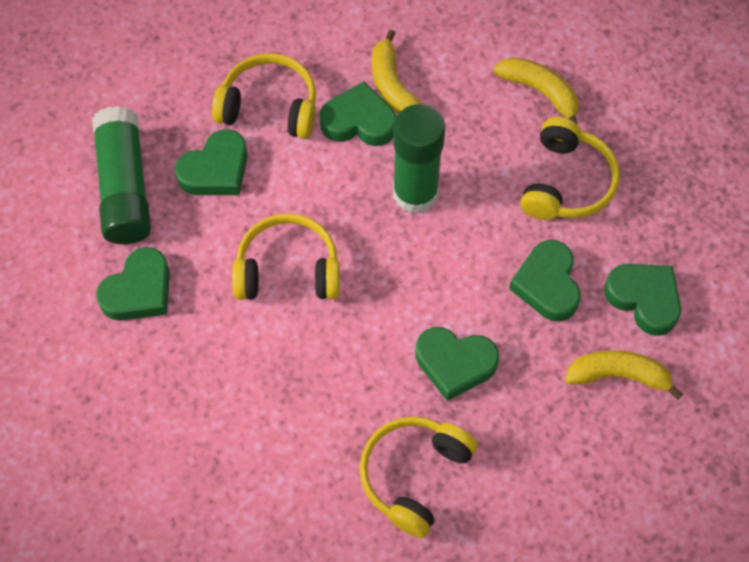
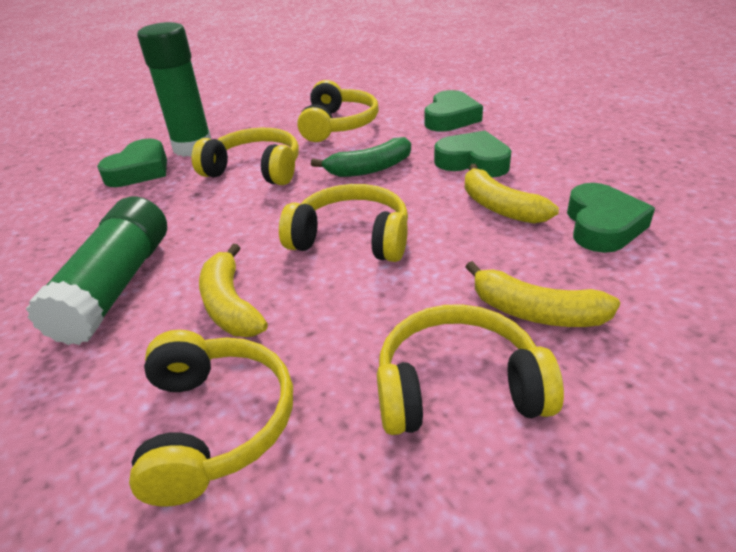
green banana: 0 -> 1
green heart: 6 -> 4
yellow headphones: 4 -> 5

